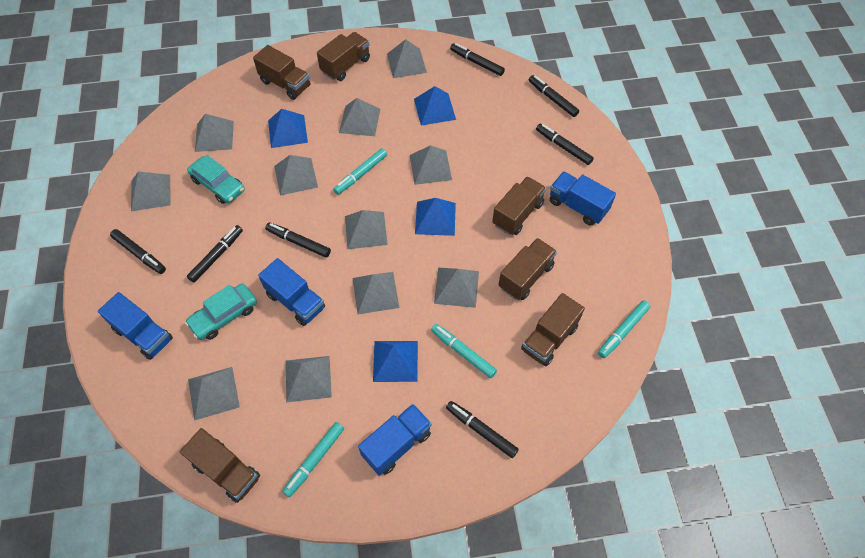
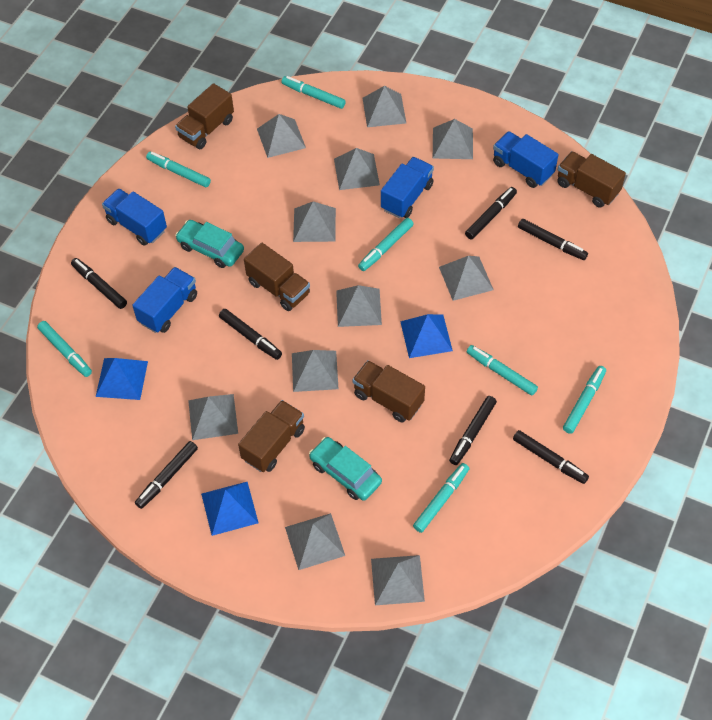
blue pyramid: 4 -> 3
brown truck: 6 -> 5
turquoise marker: 4 -> 7

